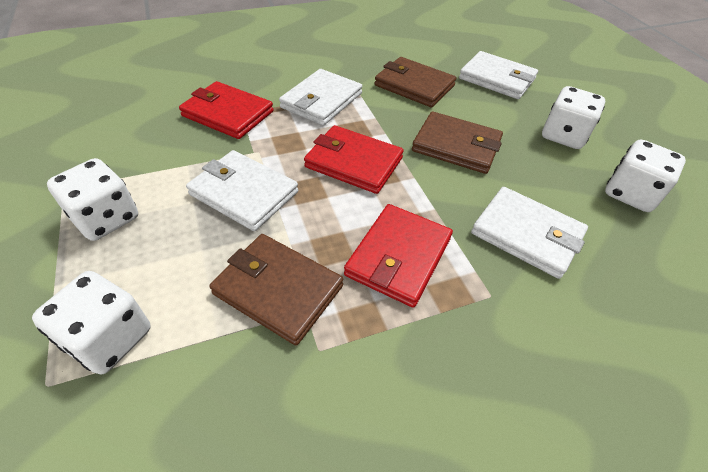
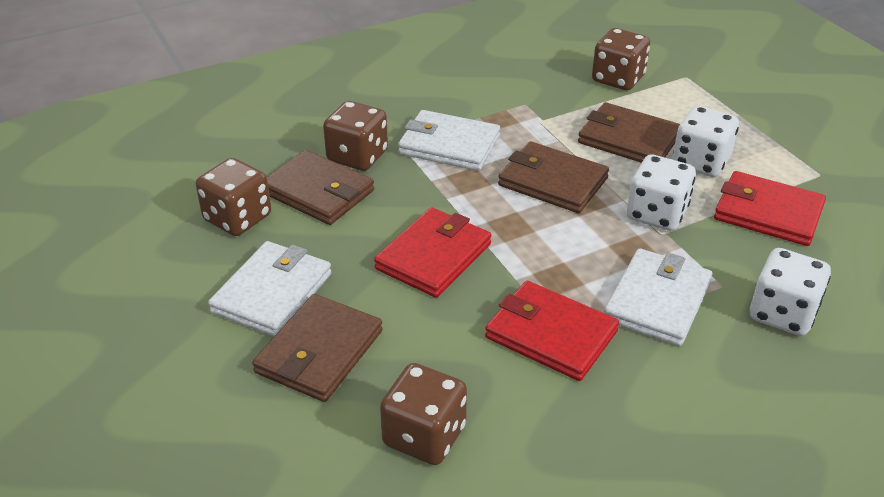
brown dice: 0 -> 4
brown wallet: 3 -> 4
white dice: 4 -> 3
white wallet: 4 -> 3

